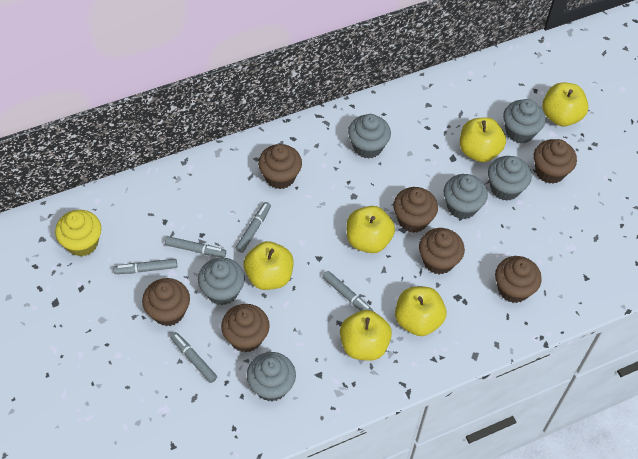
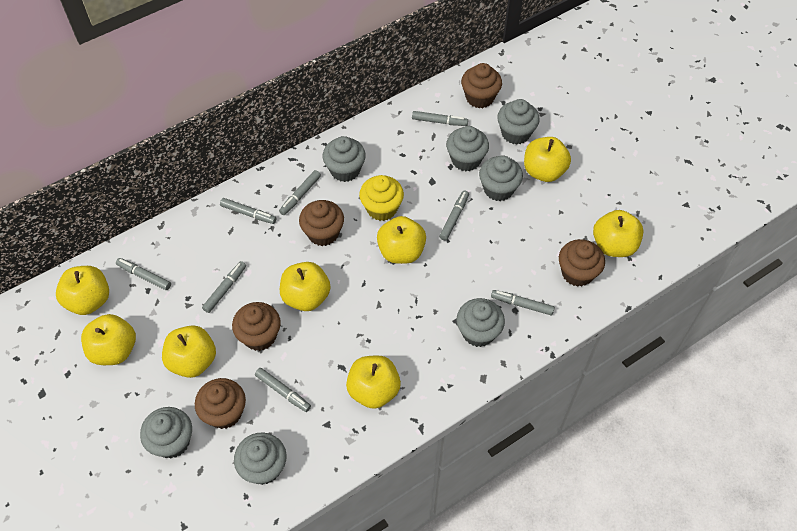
brown cupcake: 7 -> 5
grey cupcake: 6 -> 7
grey marker: 5 -> 8
yellow apple: 6 -> 8

